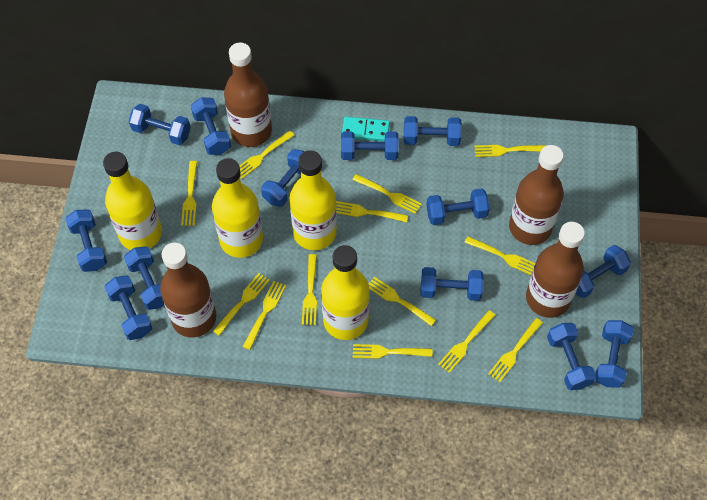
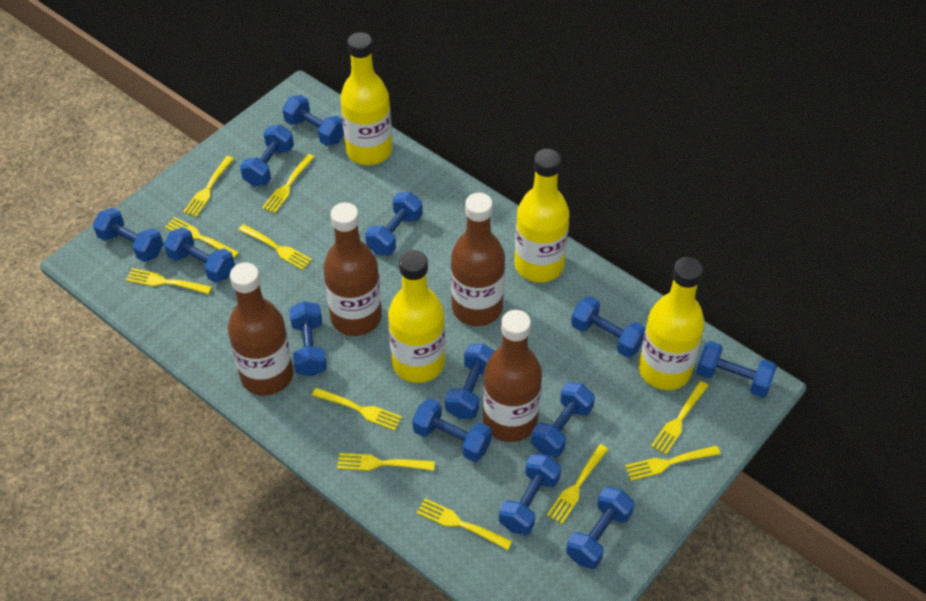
turquoise domino: 1 -> 0
yellow fork: 13 -> 11

